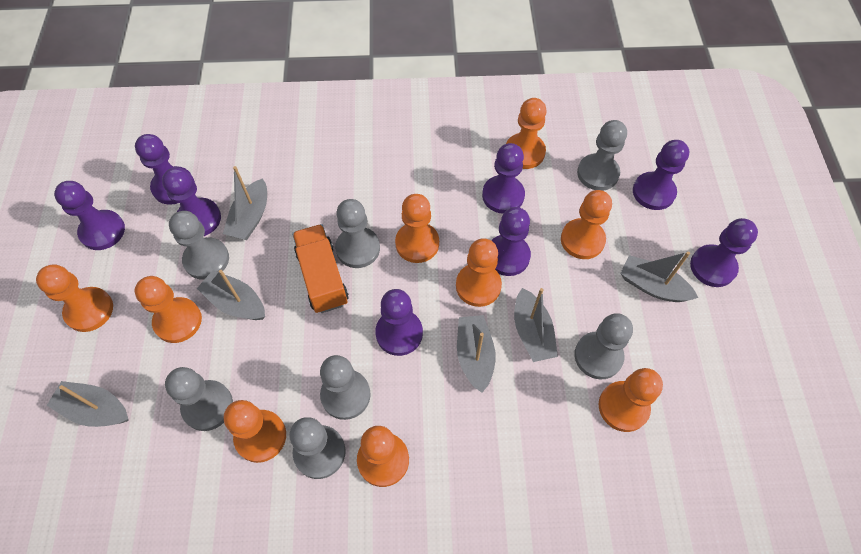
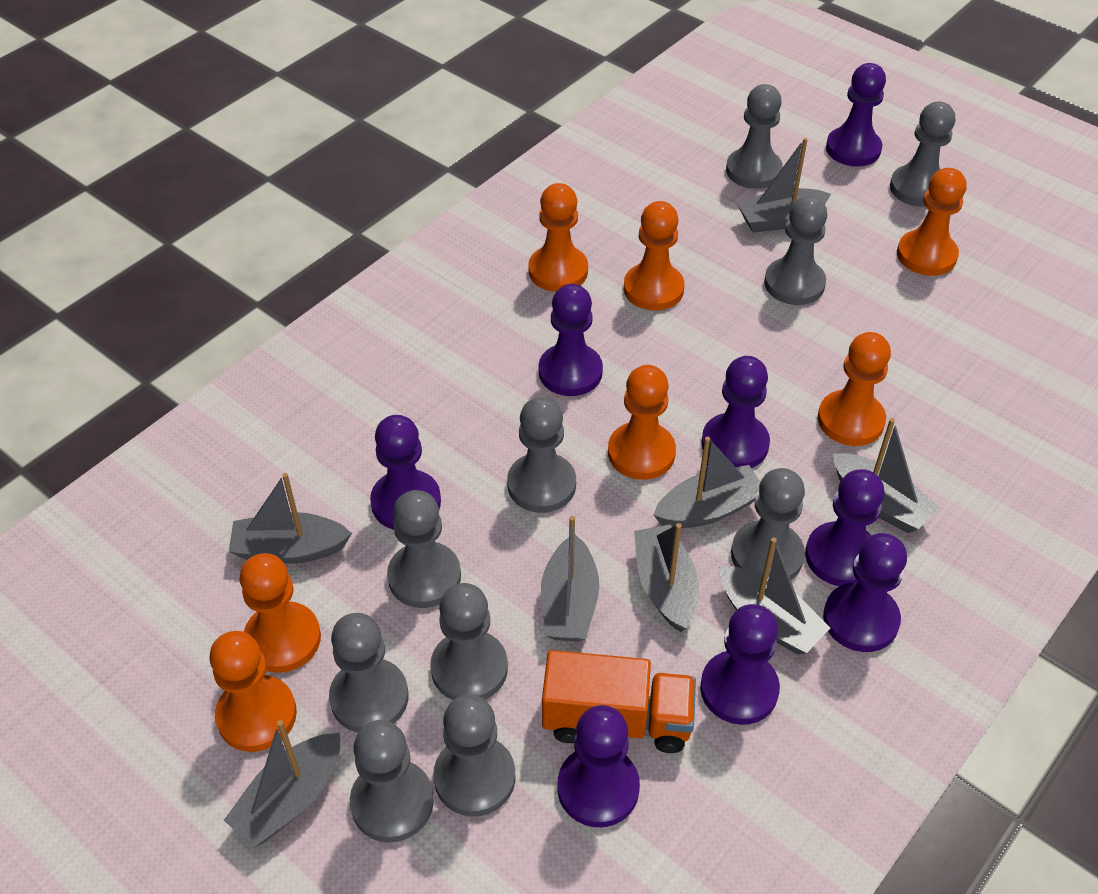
grey boat: 6 -> 8
grey pawn: 7 -> 10
orange pawn: 9 -> 7

